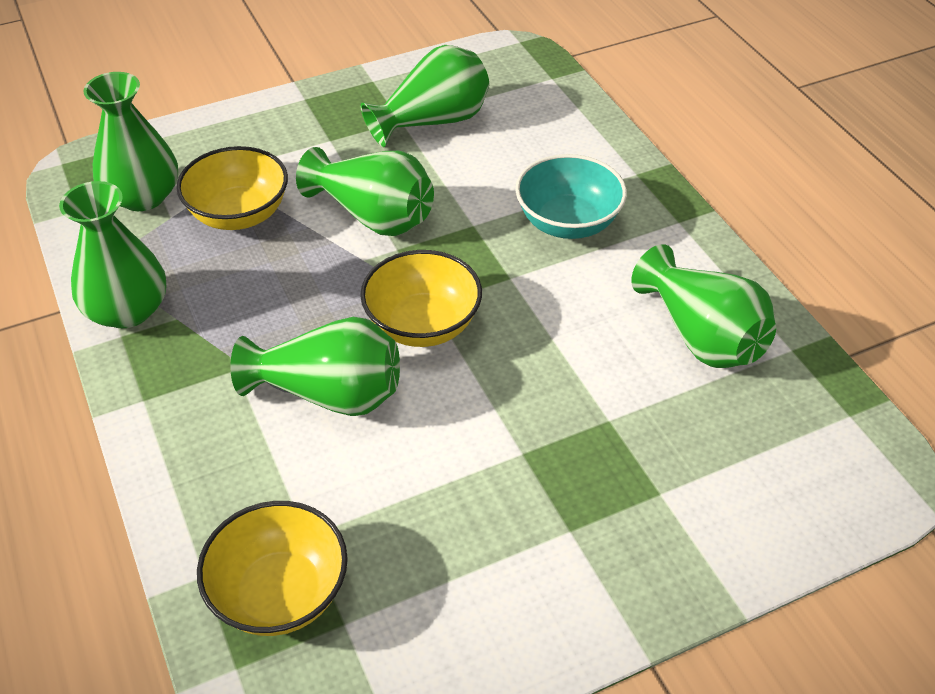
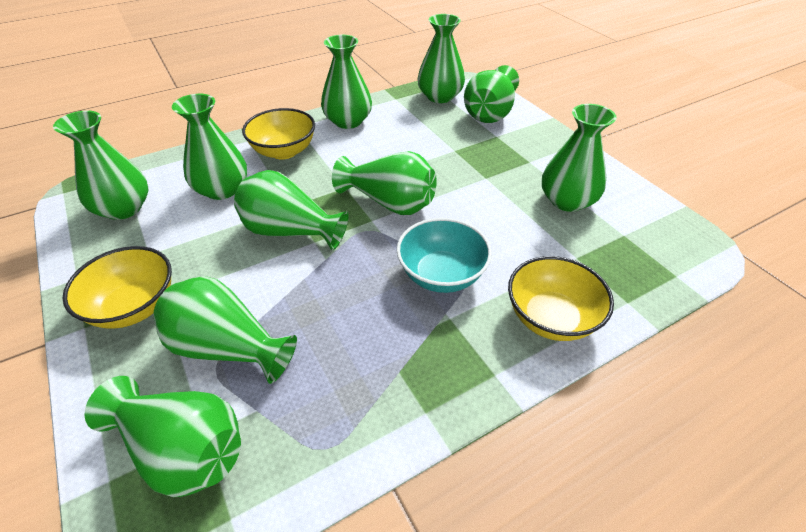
green vase: 6 -> 10

